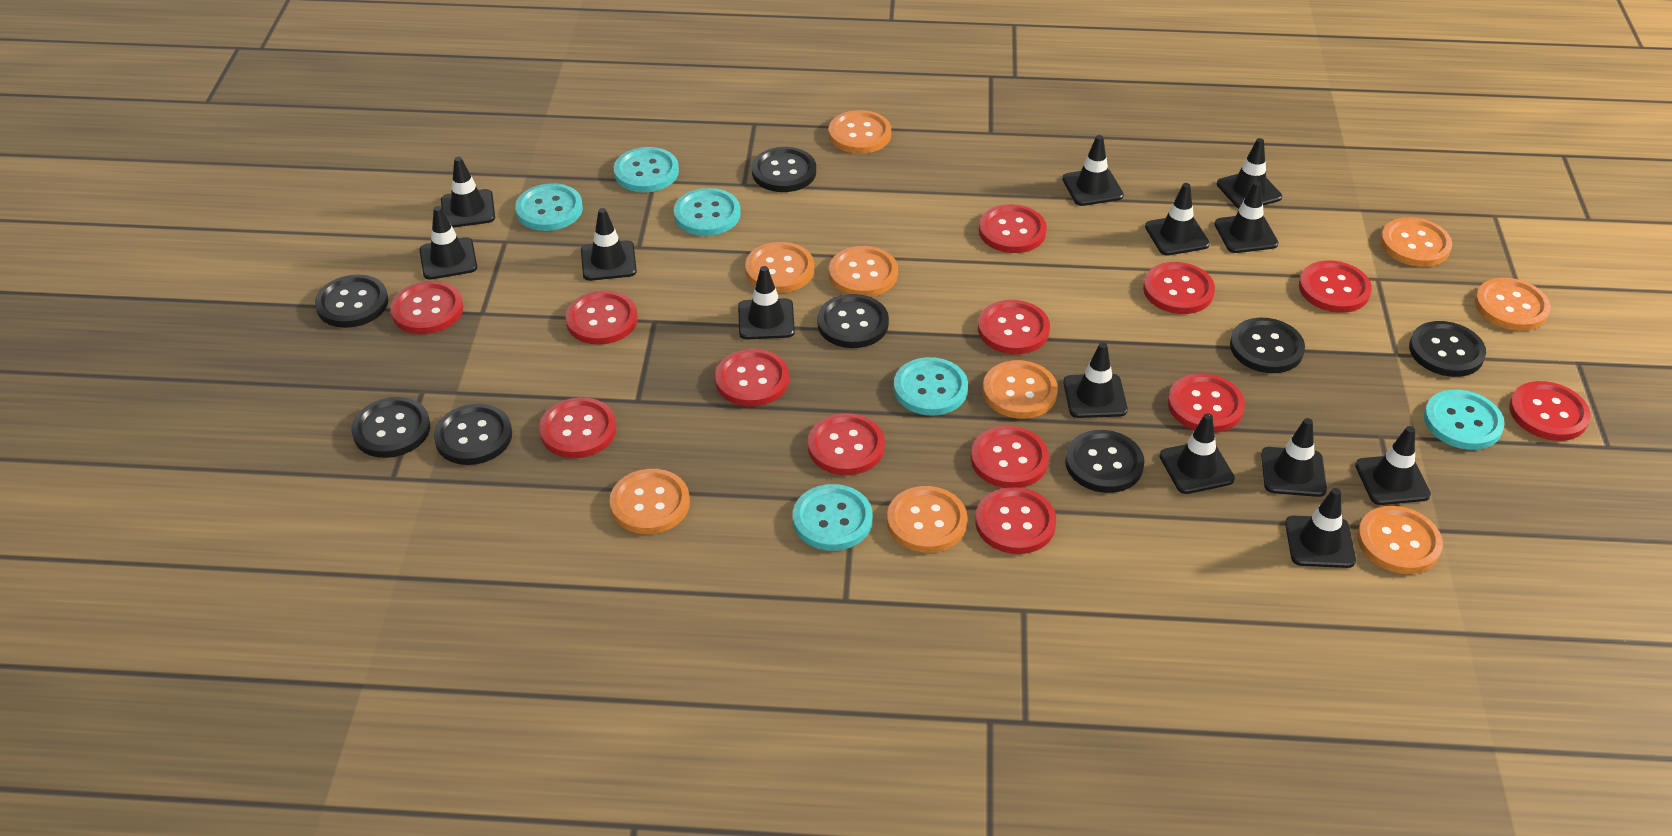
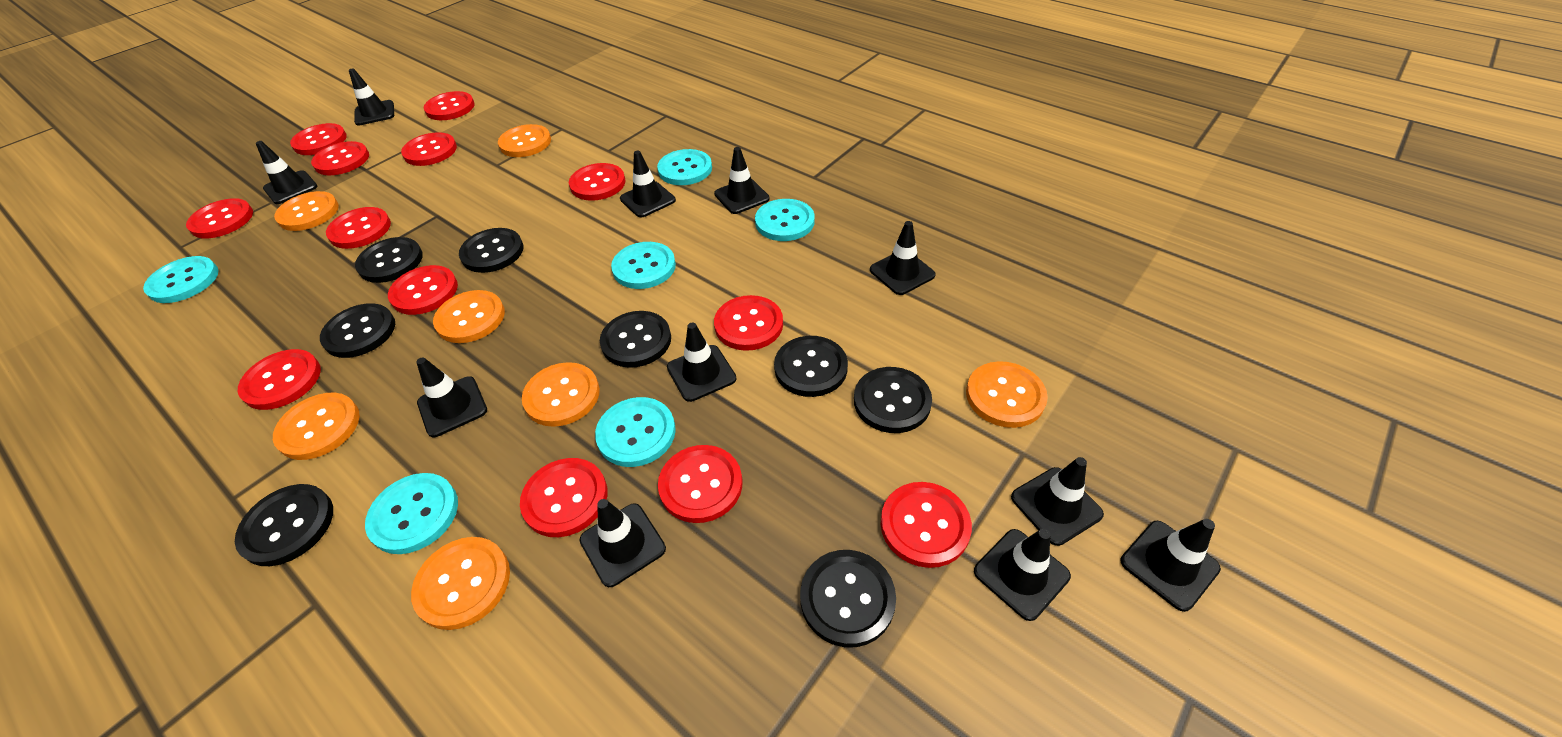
black traffic cone: 13 -> 11
orange button: 9 -> 7

